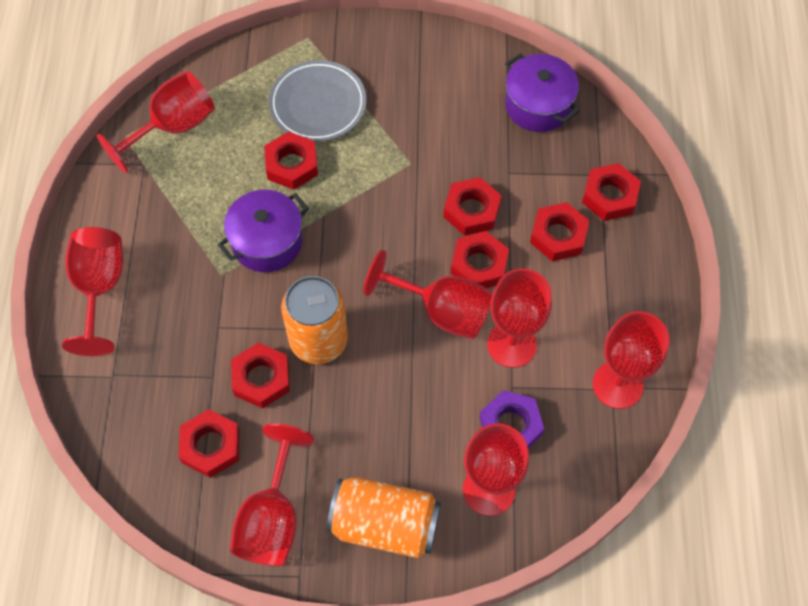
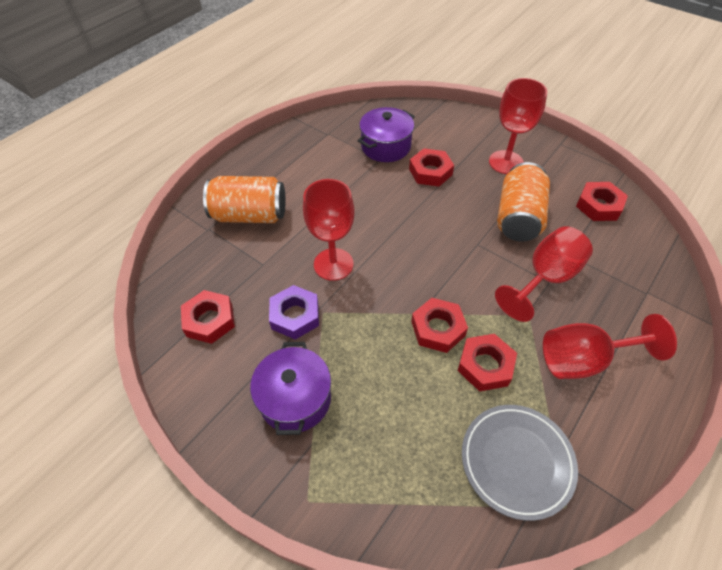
red goblet: 7 -> 4
red nut: 7 -> 5

